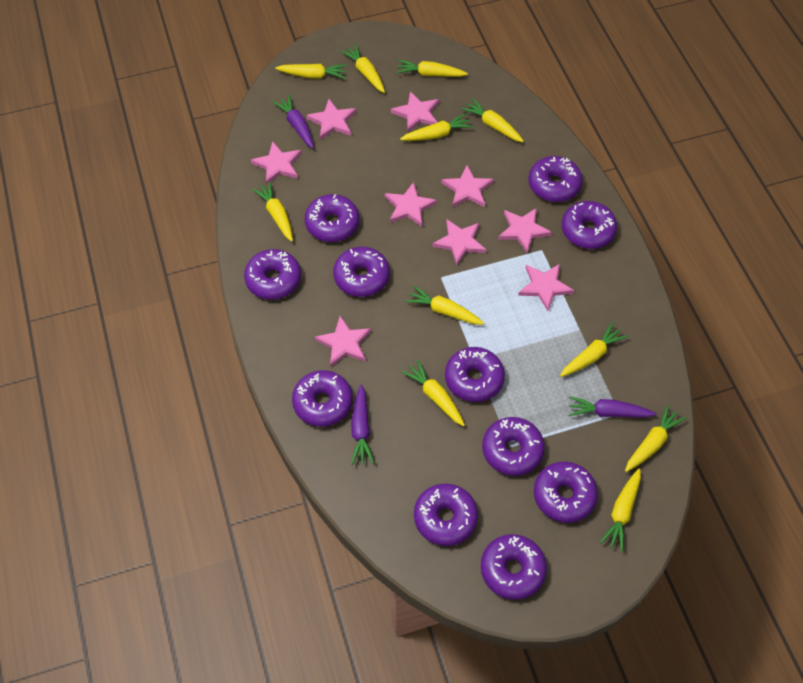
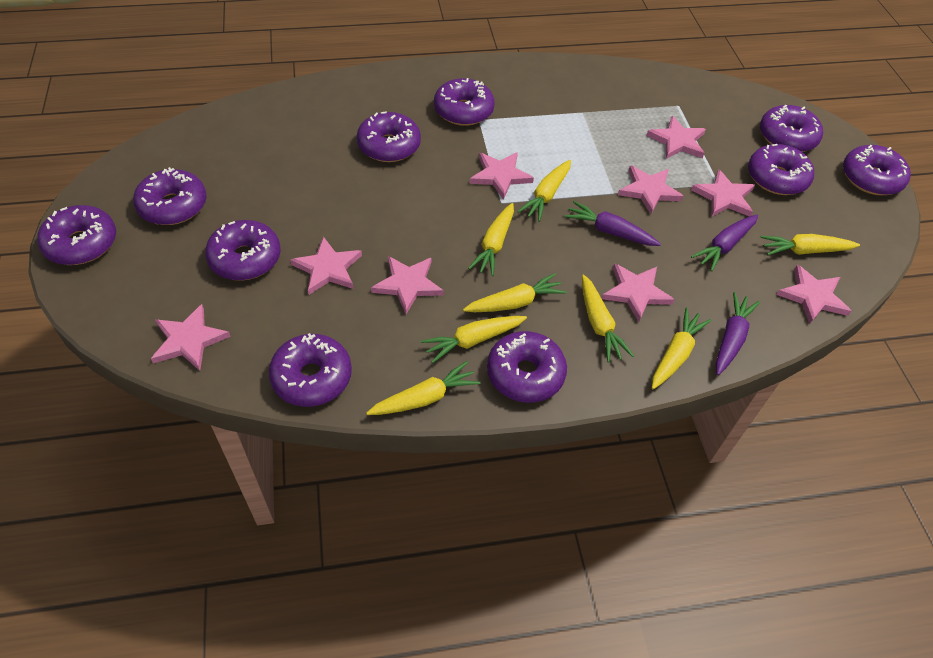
purple donut: 11 -> 10
yellow carrot: 11 -> 8

